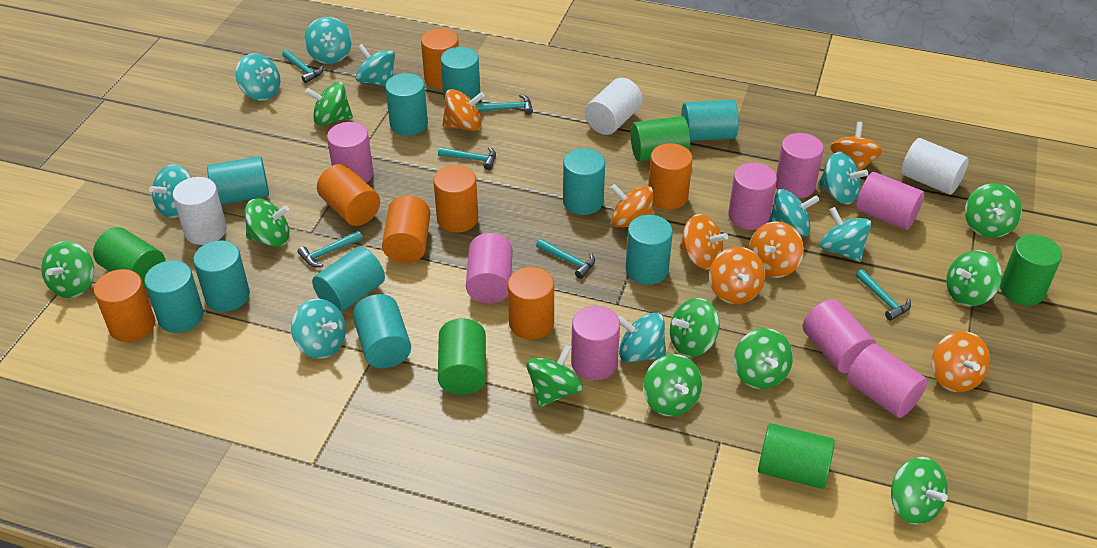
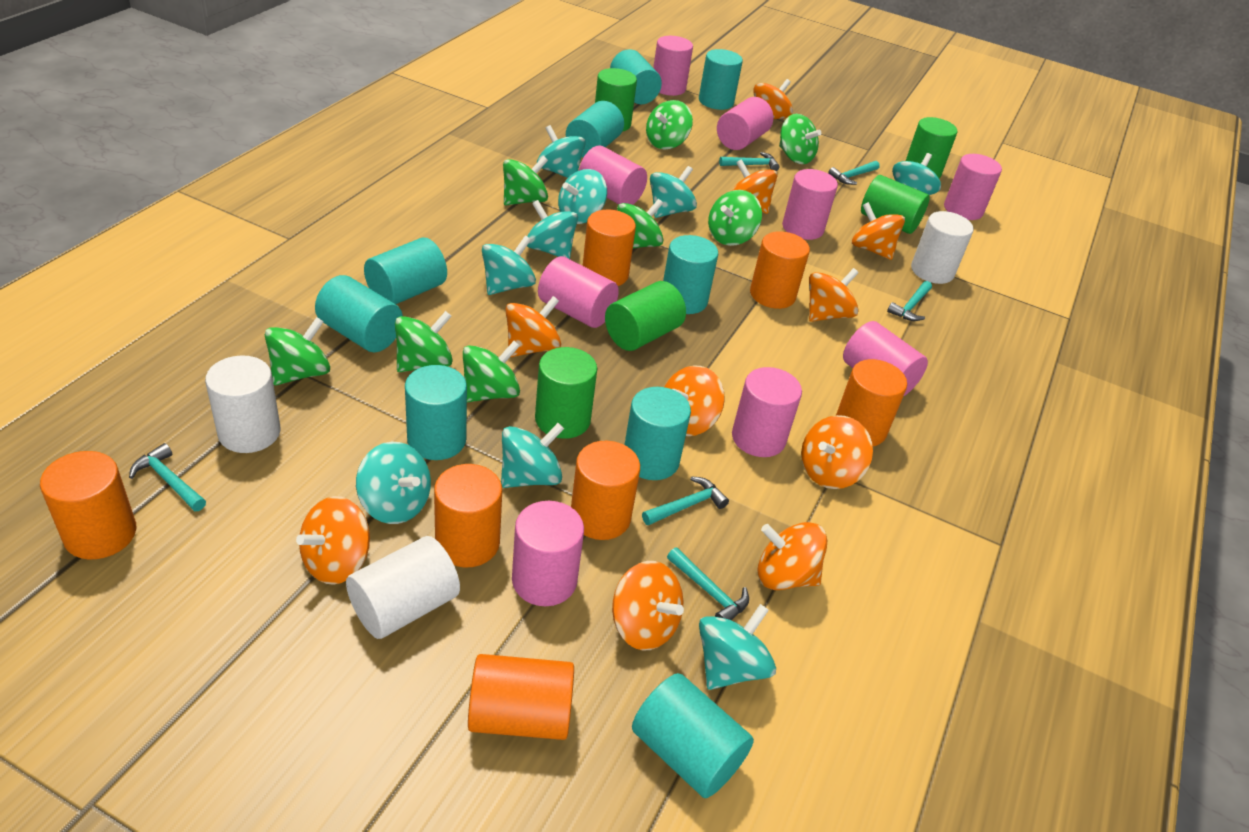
green spinning top: 10 -> 8
orange spinning top: 7 -> 10
pink cylinder: 8 -> 9
turquoise cylinder: 10 -> 9

